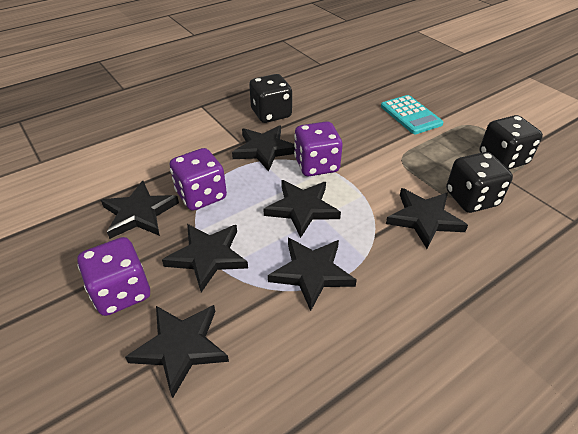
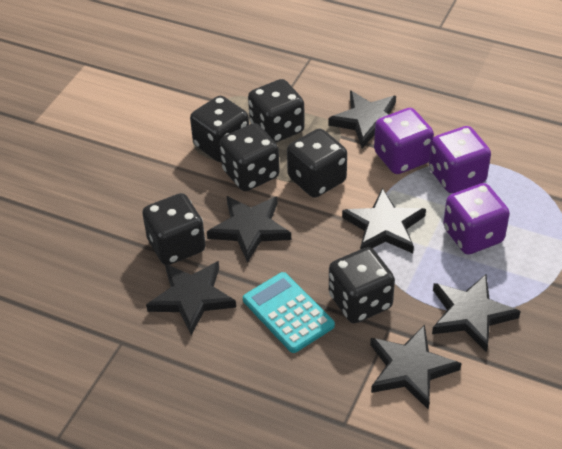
black dice: 3 -> 6
black star: 7 -> 6

